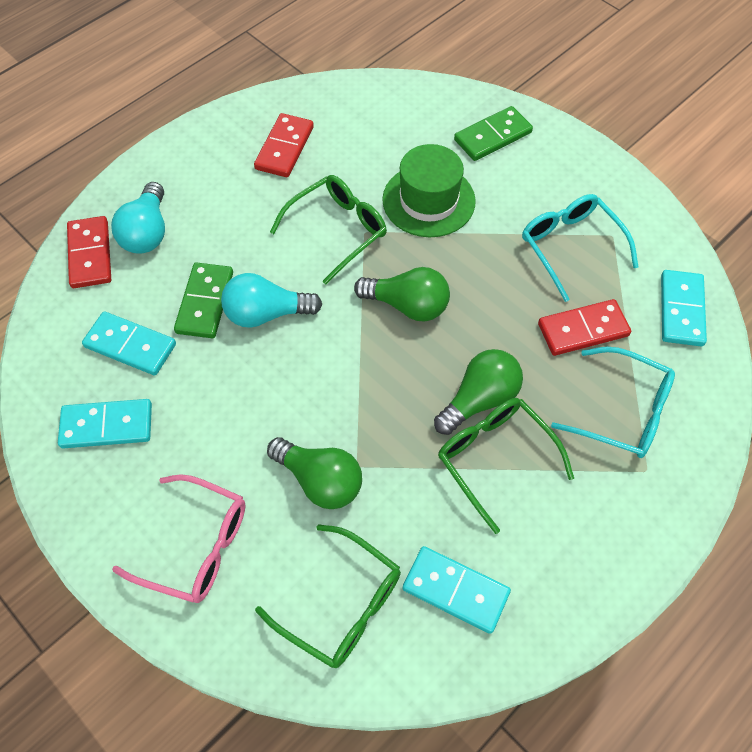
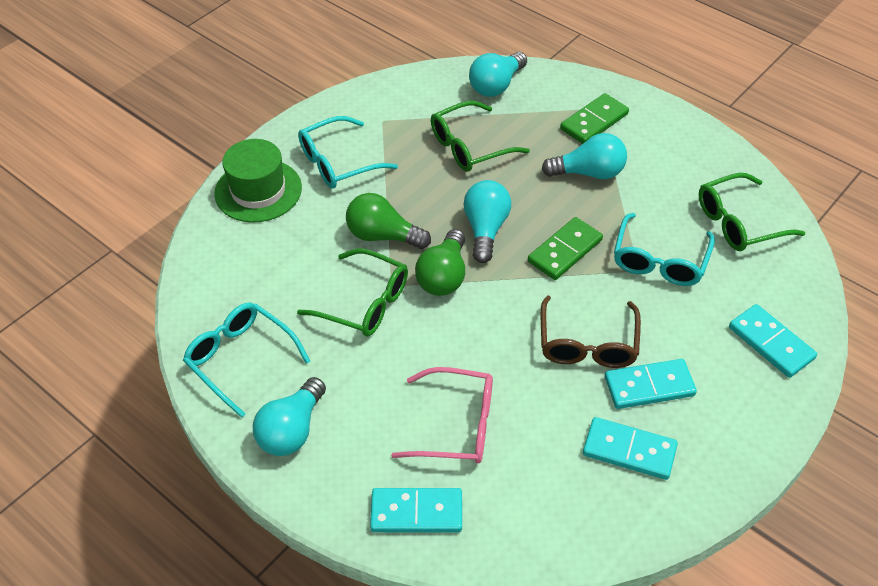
brown glasses: 0 -> 1
green light bulb: 3 -> 2
red domino: 3 -> 0
turquoise glasses: 2 -> 3
turquoise light bulb: 2 -> 4

